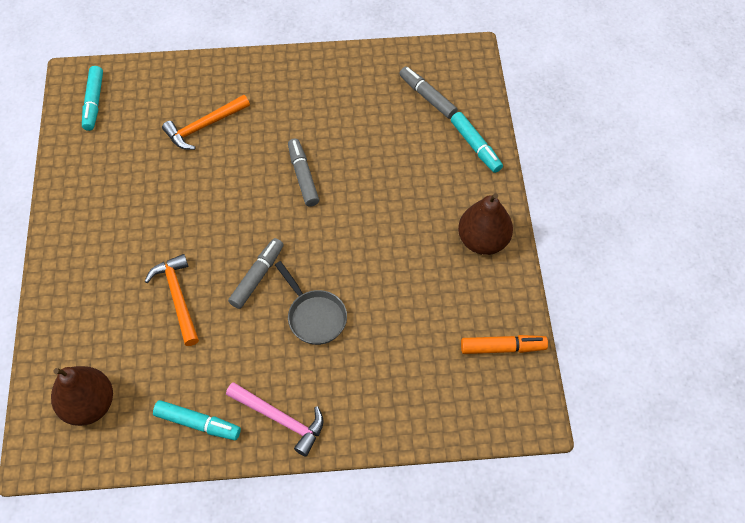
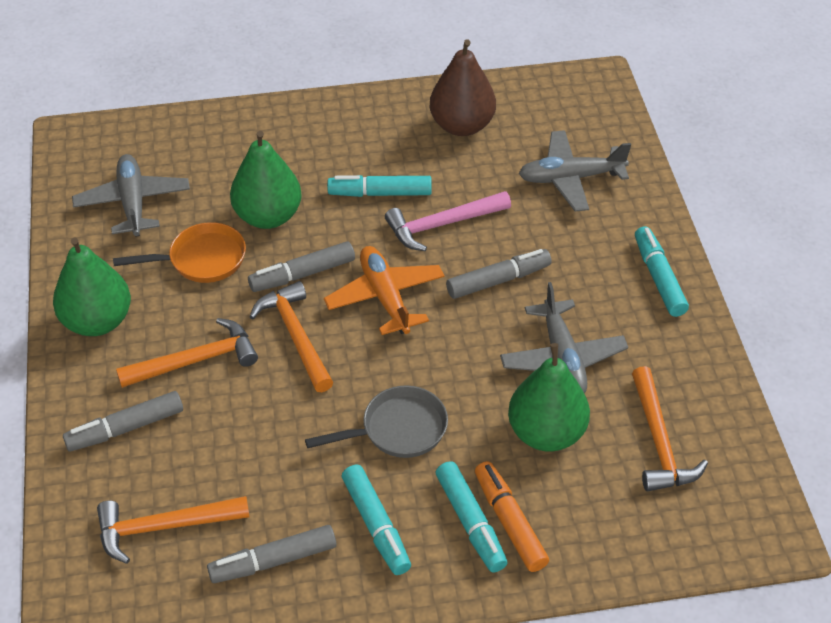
brown pear: 2 -> 1
green pear: 0 -> 3
grey marker: 3 -> 4
grey plane: 0 -> 3
orange hammer: 2 -> 4
orange pan: 0 -> 1
orange plane: 0 -> 1
turquoise marker: 3 -> 4

